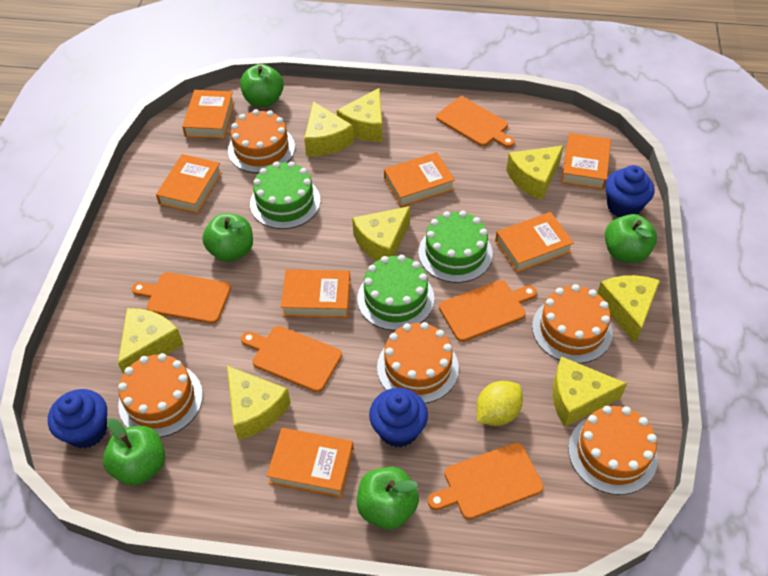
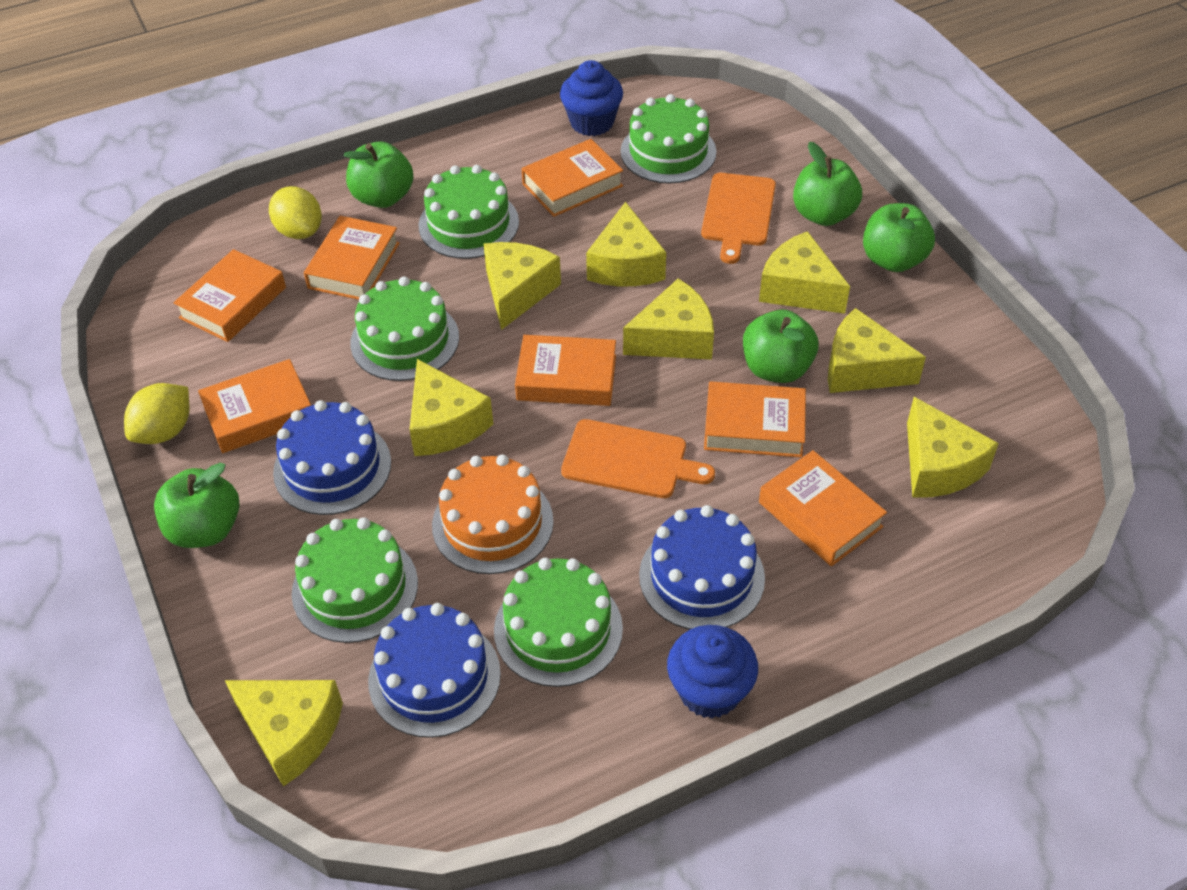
blue cake: 0 -> 3
blue cupcake: 3 -> 2
green cake: 3 -> 5
orange cake: 5 -> 1
orange cutting board: 5 -> 2
yellow lemon: 1 -> 2

